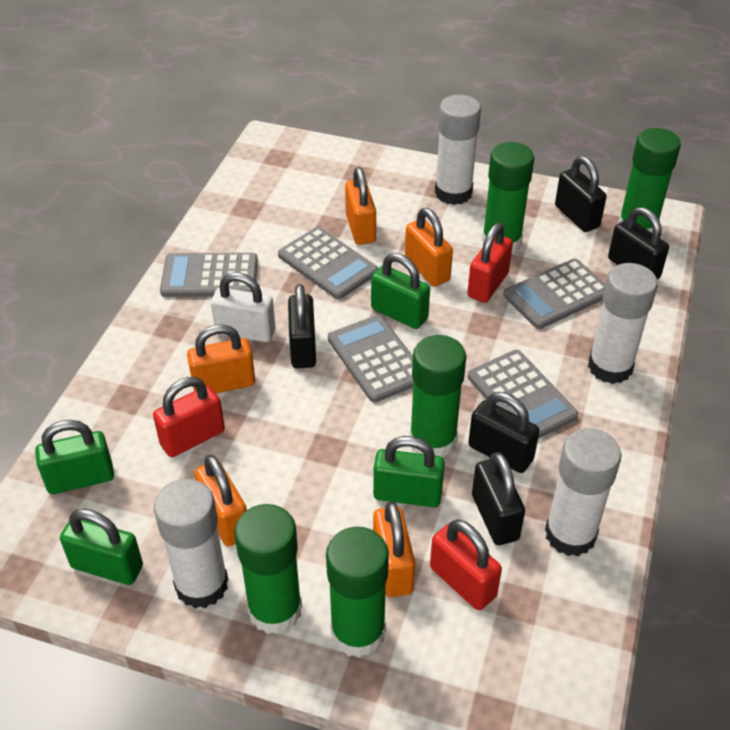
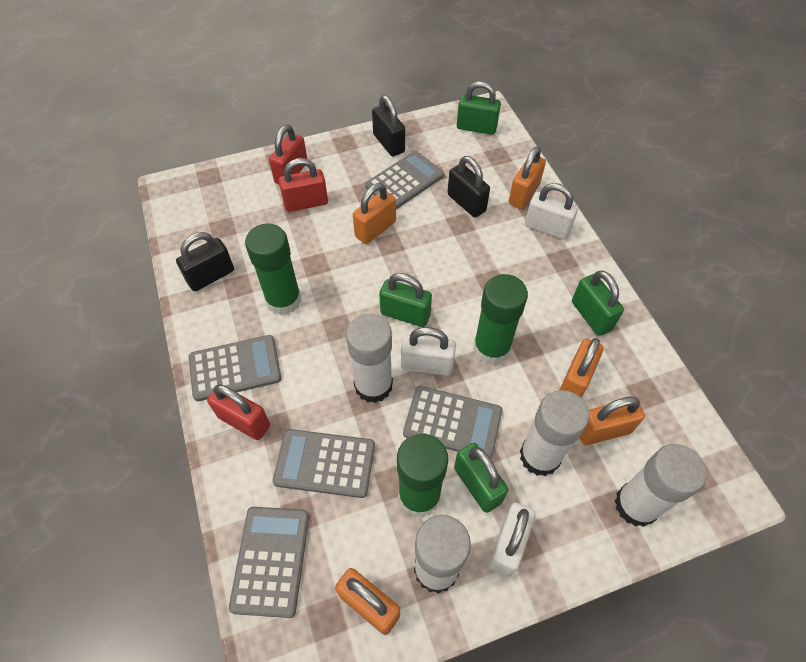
black padlock: 5 -> 3
green glue stick: 5 -> 3
white padlock: 1 -> 3

